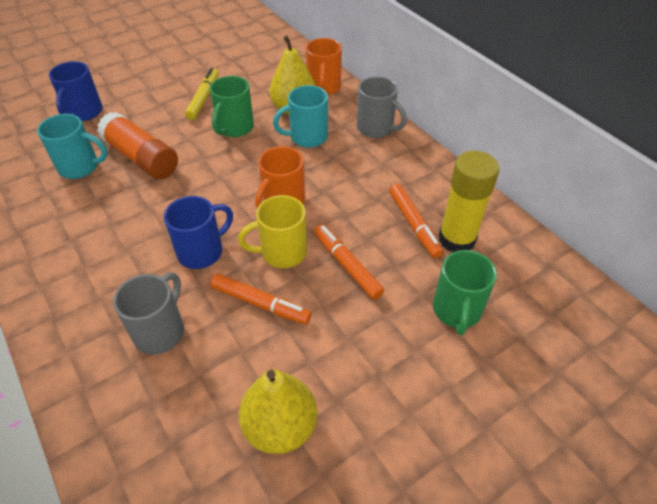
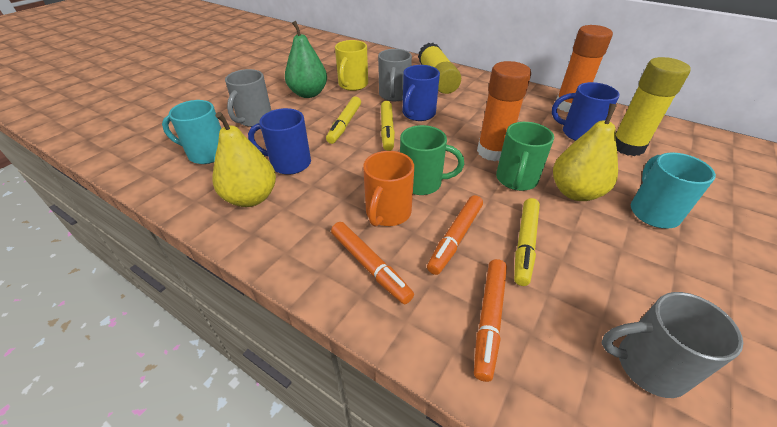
blue mug: 2 -> 3
green pear: 0 -> 1
grey mug: 2 -> 3
orange glue stick: 1 -> 2
orange mug: 2 -> 1
yellow glue stick: 1 -> 2
yellow marker: 1 -> 3

